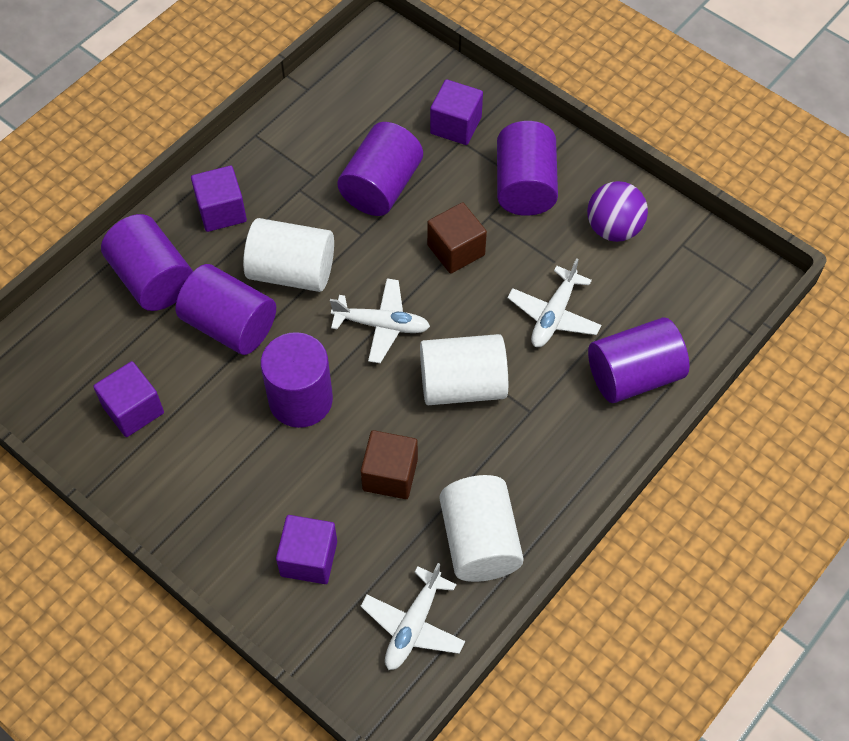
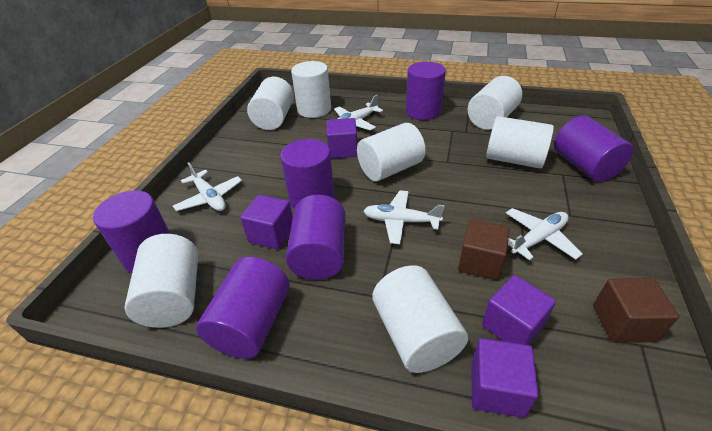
purple ball: 1 -> 0
white cylinder: 3 -> 7
white plane: 3 -> 4

